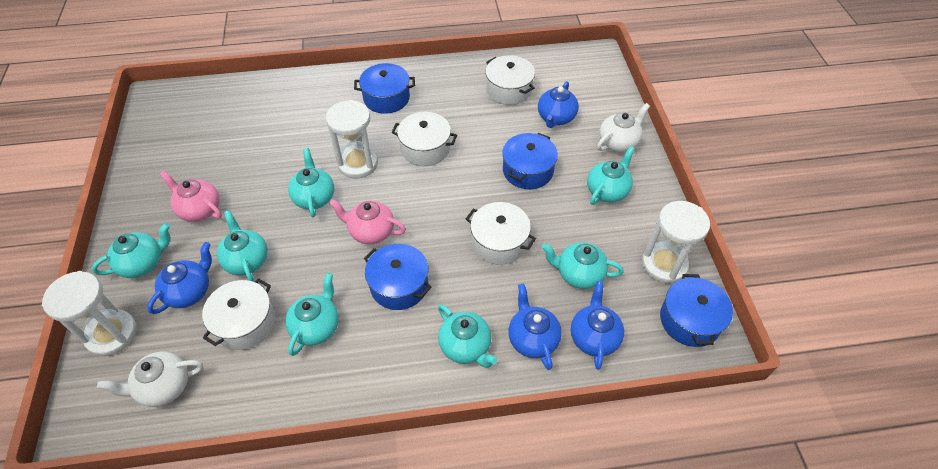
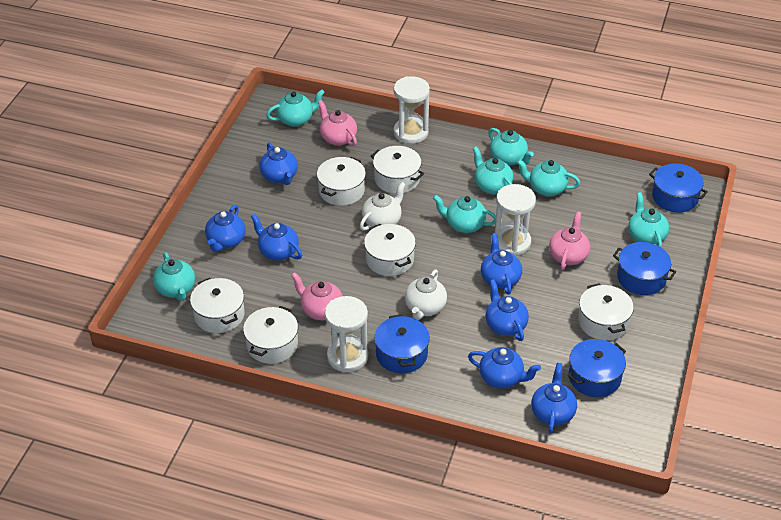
blue teapot: 4 -> 7
pink teapot: 2 -> 3
white pot: 4 -> 6

